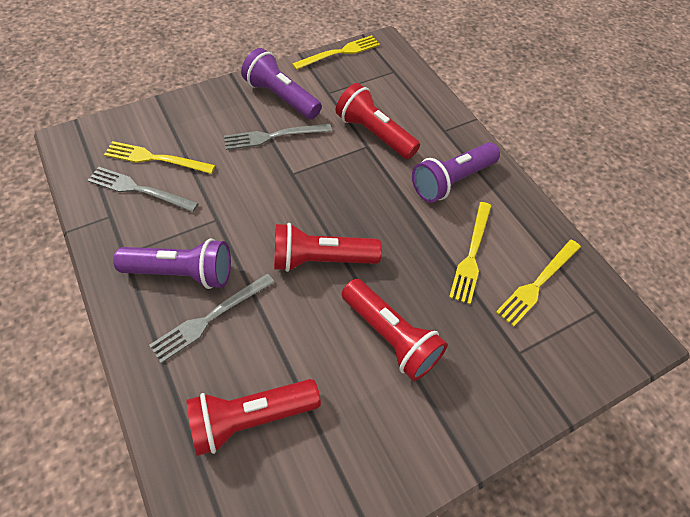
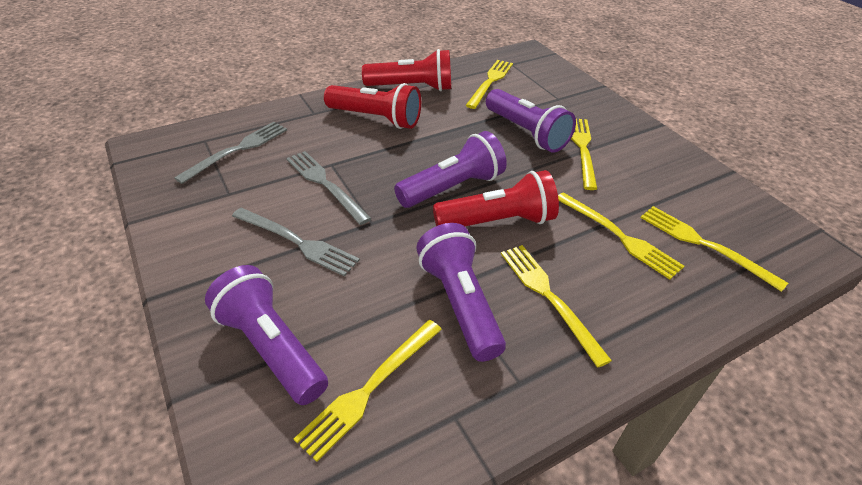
purple flashlight: 3 -> 4
red flashlight: 4 -> 3
yellow fork: 4 -> 6

